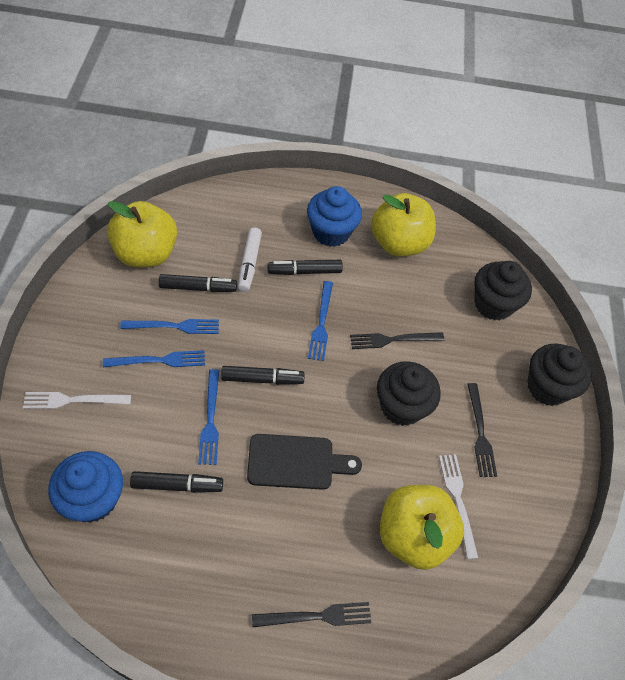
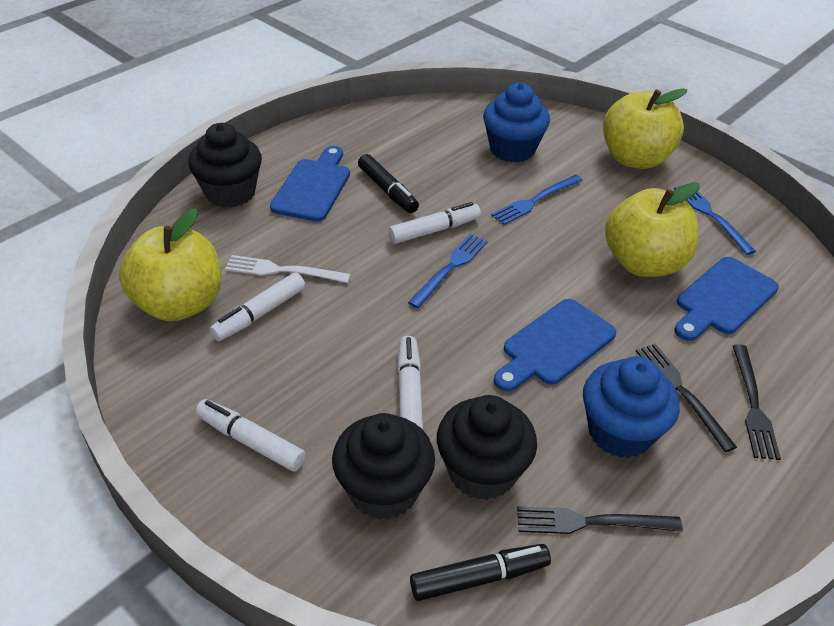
black cutting board: 1 -> 0
black marker: 4 -> 2
blue cutting board: 0 -> 3
blue fork: 4 -> 3
white fork: 2 -> 1
white marker: 1 -> 4

